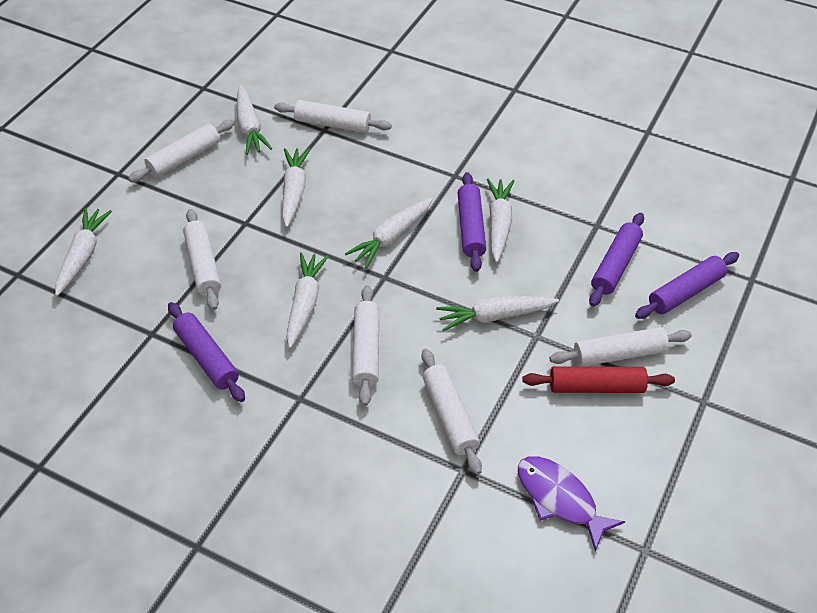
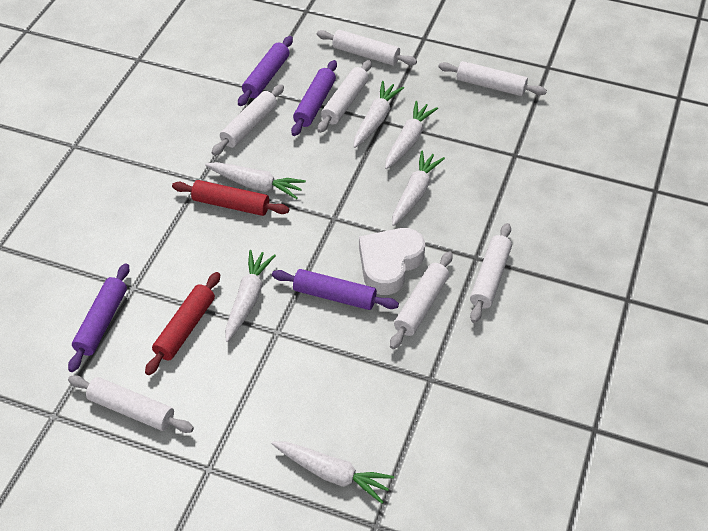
purple fish: 1 -> 0
red rolling pin: 1 -> 2
white carrot: 7 -> 6
white heart: 0 -> 1
white rolling pin: 6 -> 7

